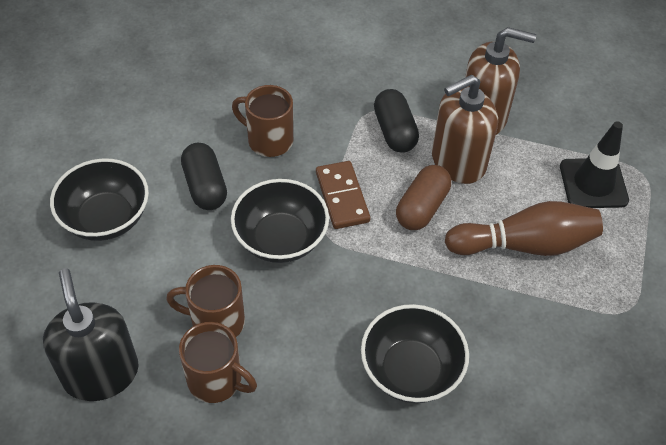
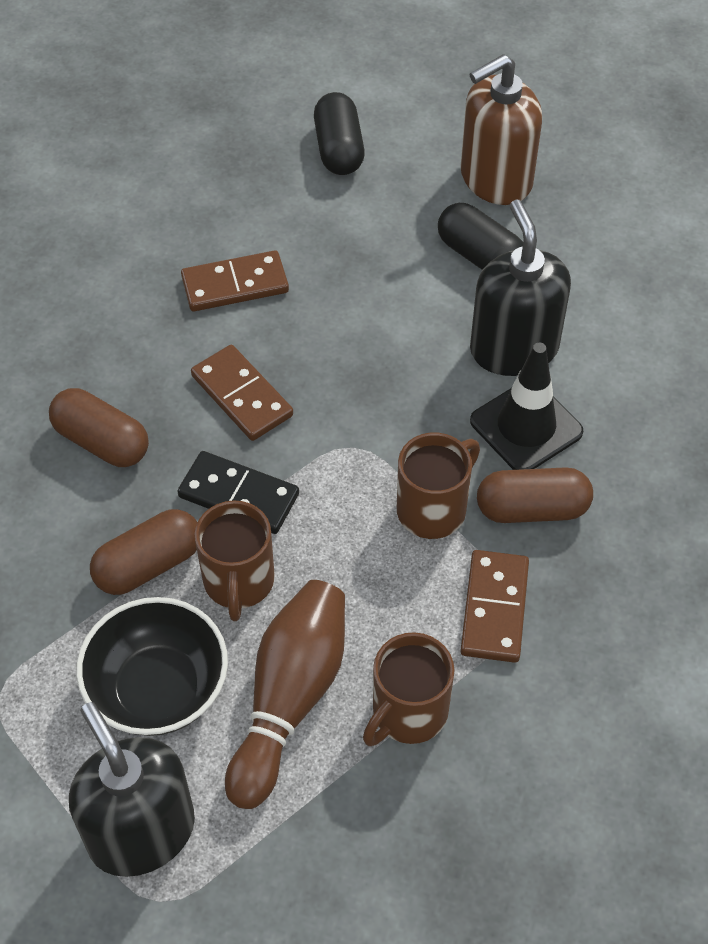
black bowl: 3 -> 1
black domino: 0 -> 1
black soap dispenser: 1 -> 2
brown capsule: 1 -> 3
brown domino: 1 -> 3
brown soap dispenser: 2 -> 1

